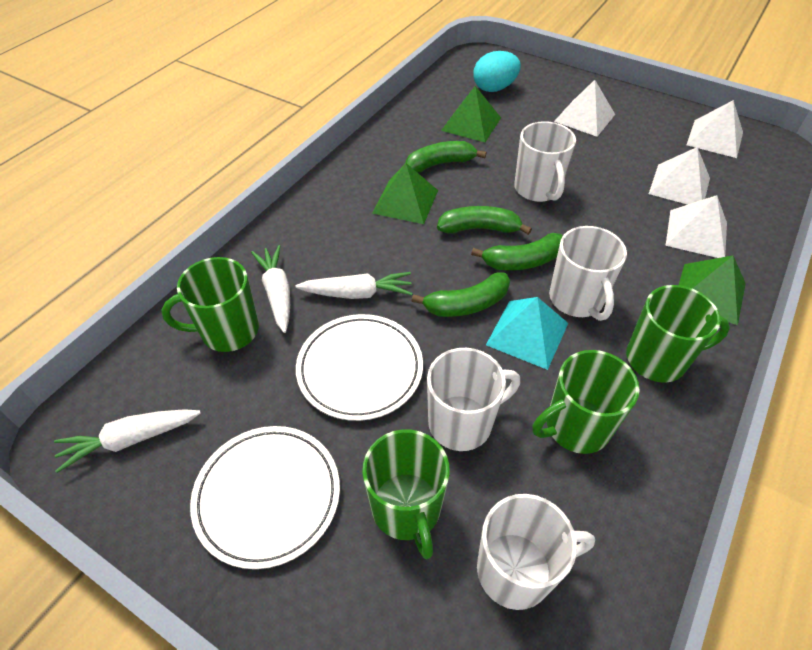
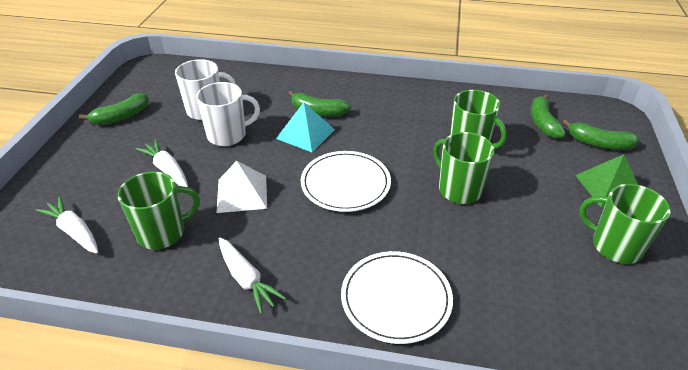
green pyramid: 3 -> 1
turquoise egg: 1 -> 0
white mug: 4 -> 2
white pyramid: 4 -> 1

